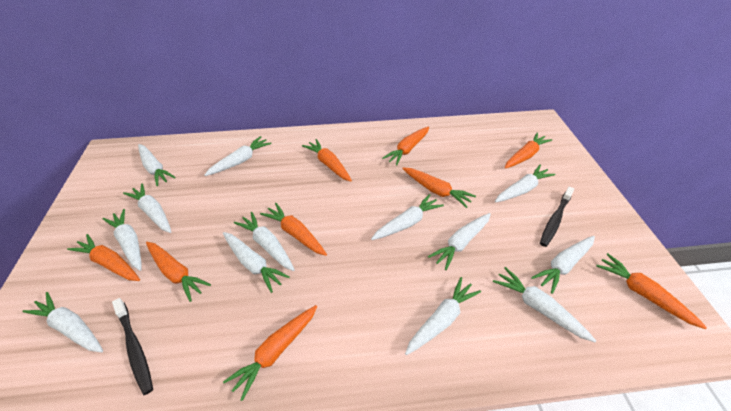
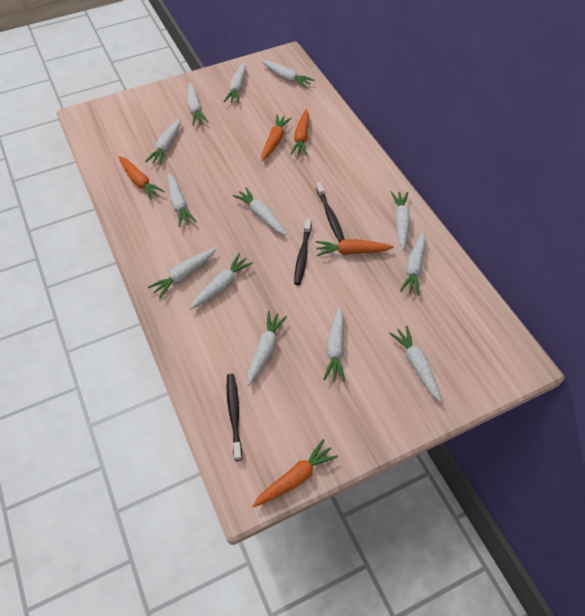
black toothbrush: 2 -> 3
orange carrot: 9 -> 5

